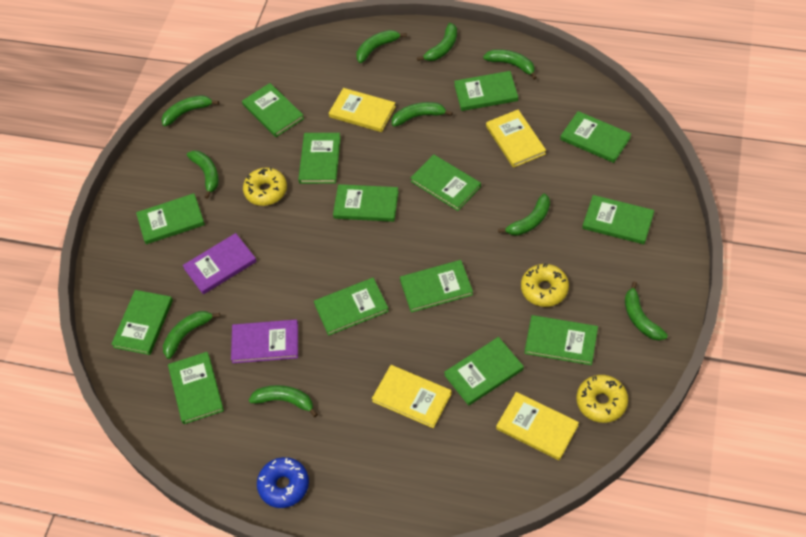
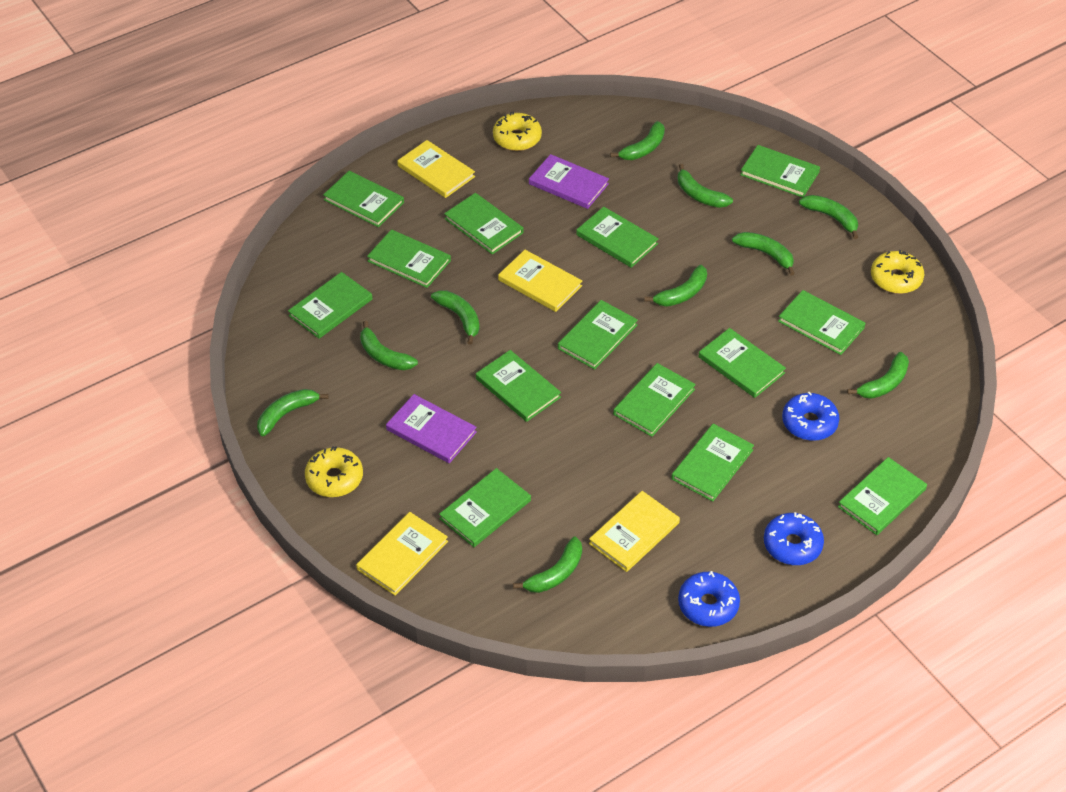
blue donut: 1 -> 3

